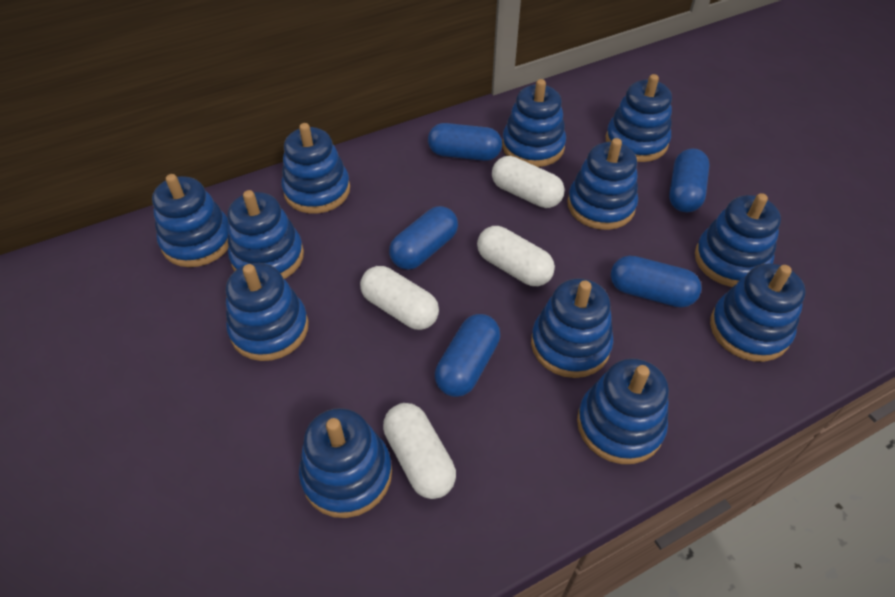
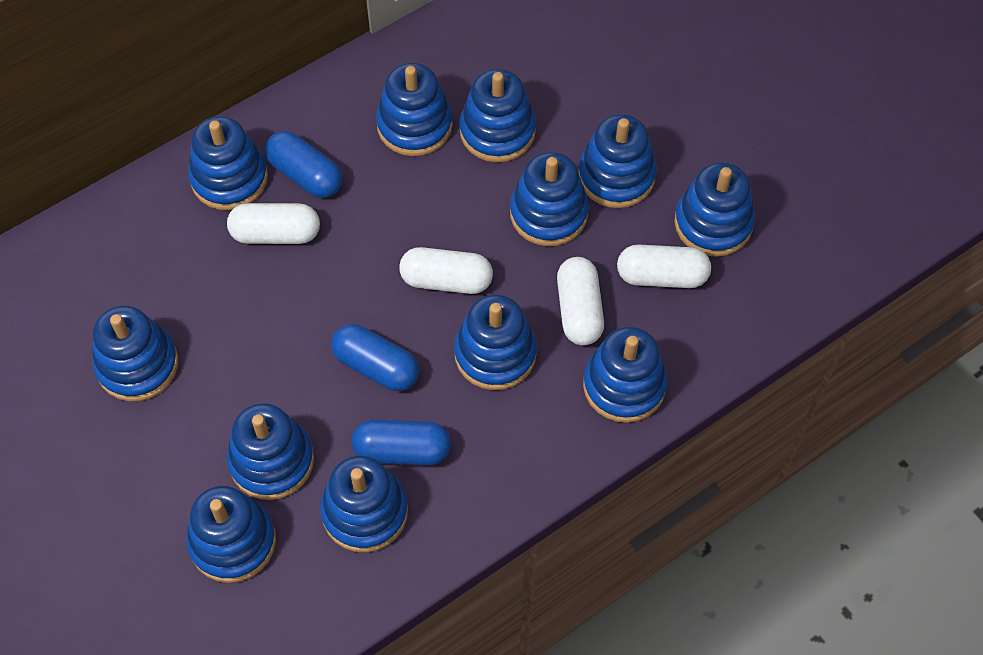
blue capsule: 5 -> 3

